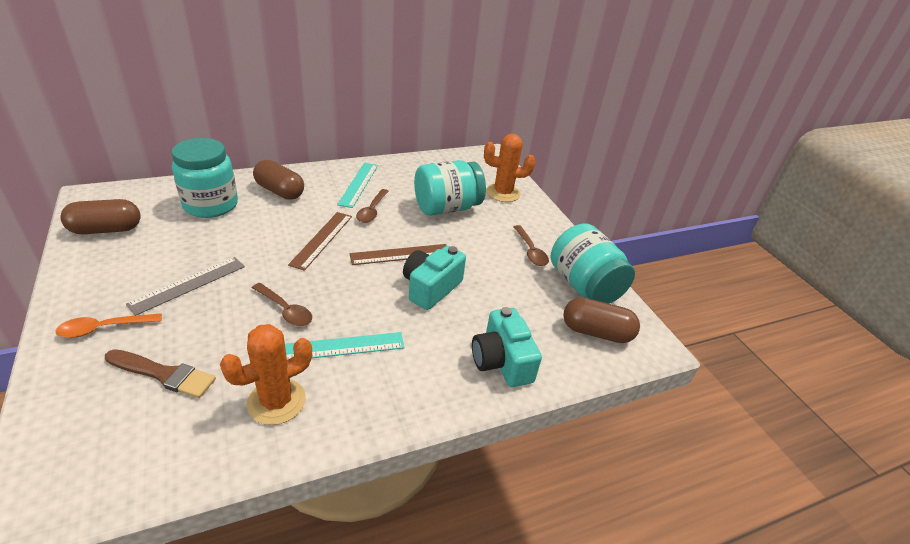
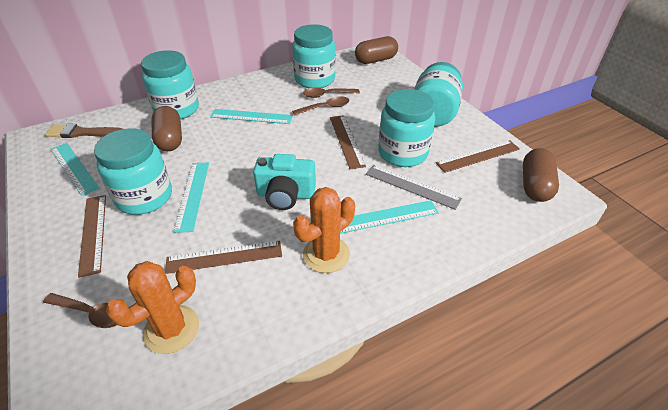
brown ruler: 2 -> 4
orange spoon: 1 -> 0
turquoise camera: 2 -> 1
turquoise jar: 3 -> 5
turquoise ruler: 2 -> 4

